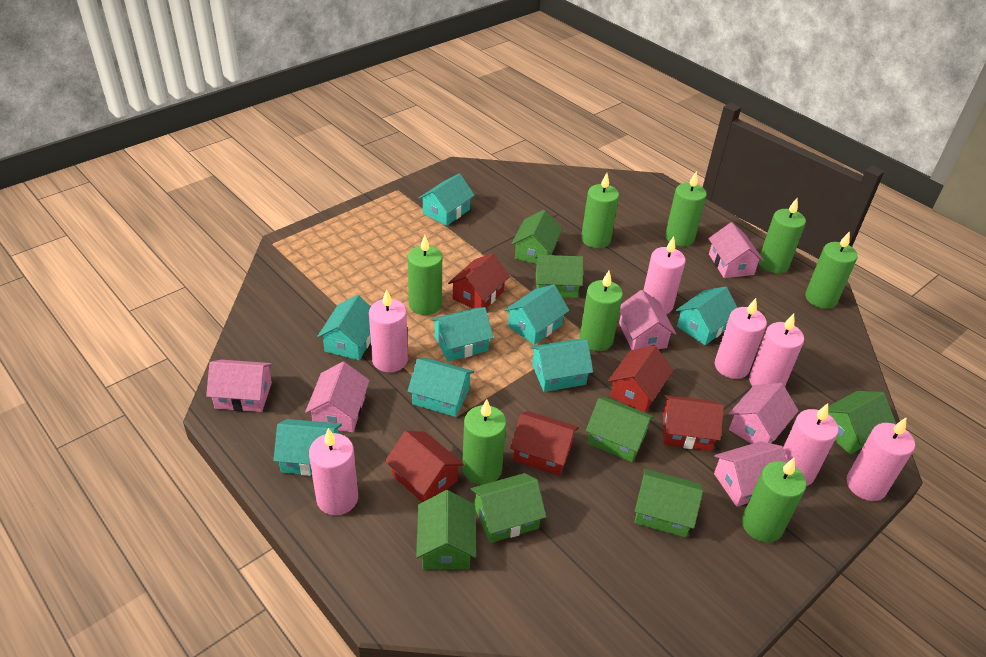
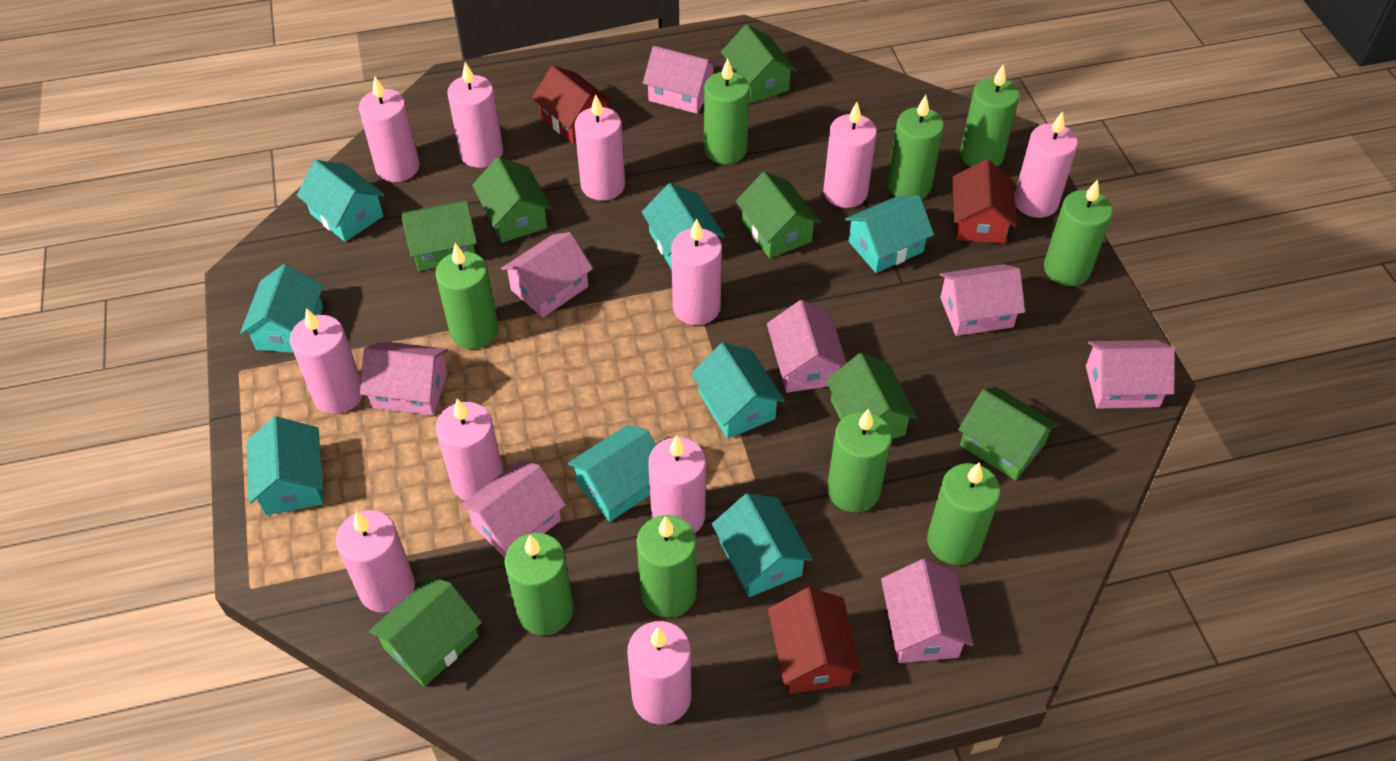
green candle: 8 -> 9
pink candle: 7 -> 11
pink house: 6 -> 8
red house: 5 -> 3

